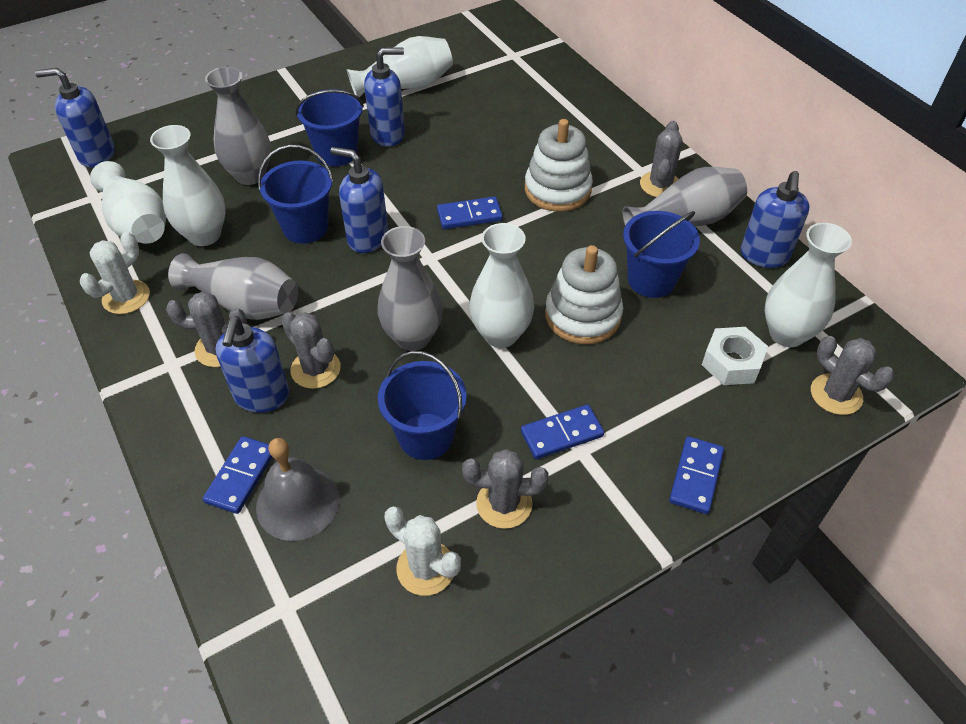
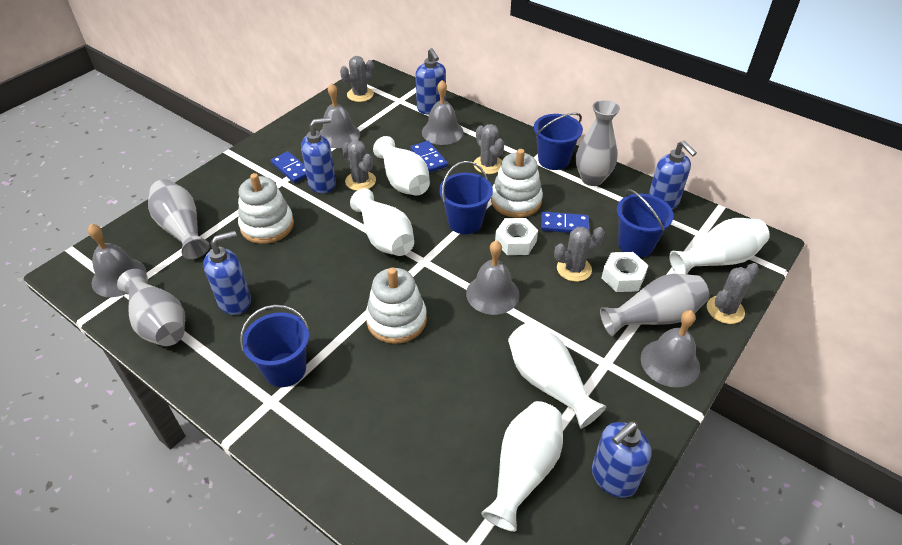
blue domino: 4 -> 3
grey bell: 1 -> 5
white cactus: 2 -> 0
white nut: 1 -> 2
white stacking toy: 2 -> 3

